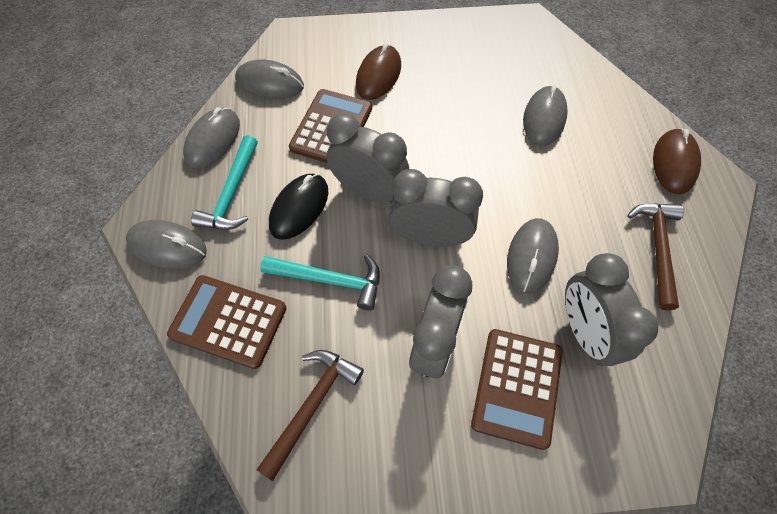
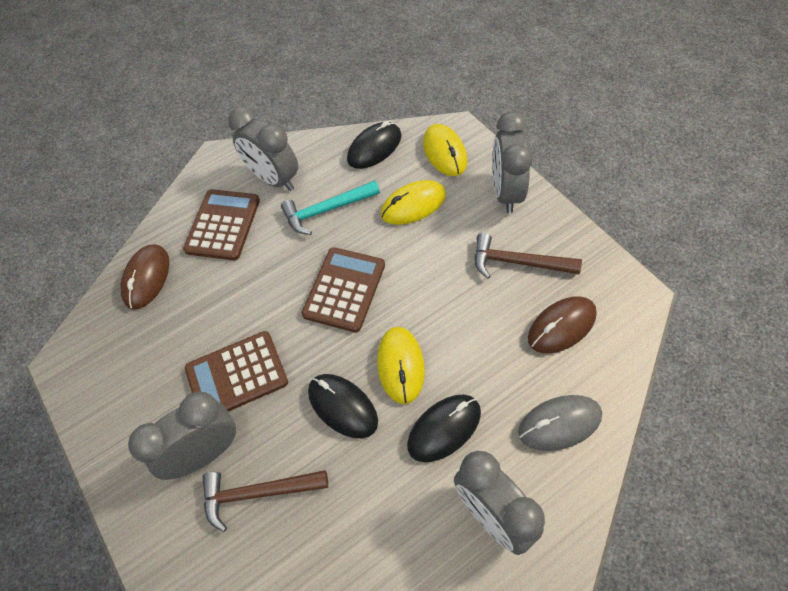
black mouse: 1 -> 3
grey mouse: 5 -> 1
turquoise hammer: 2 -> 1
yellow mouse: 0 -> 3

